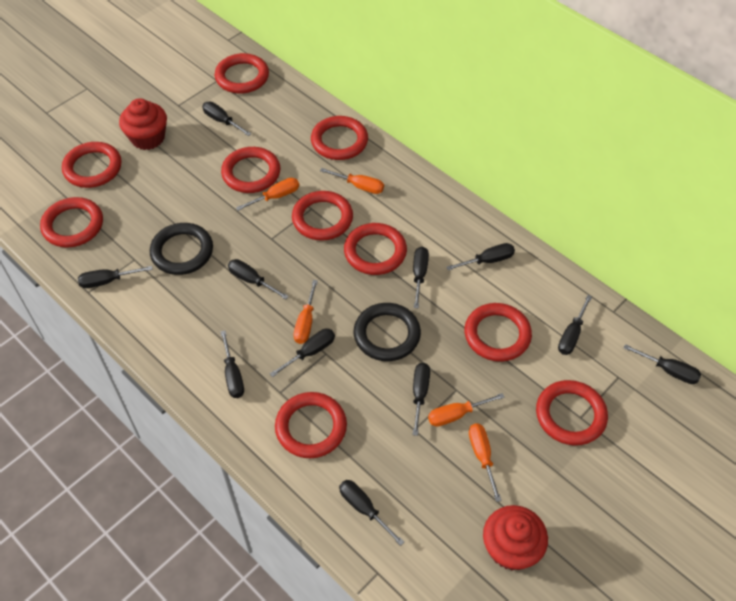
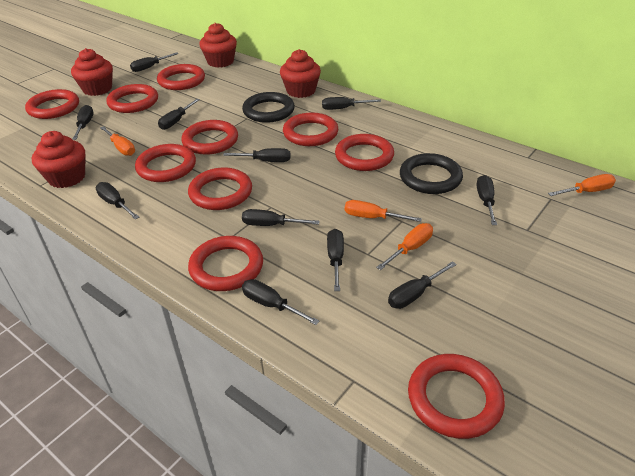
orange screwdriver: 5 -> 4
red cupcake: 2 -> 4

